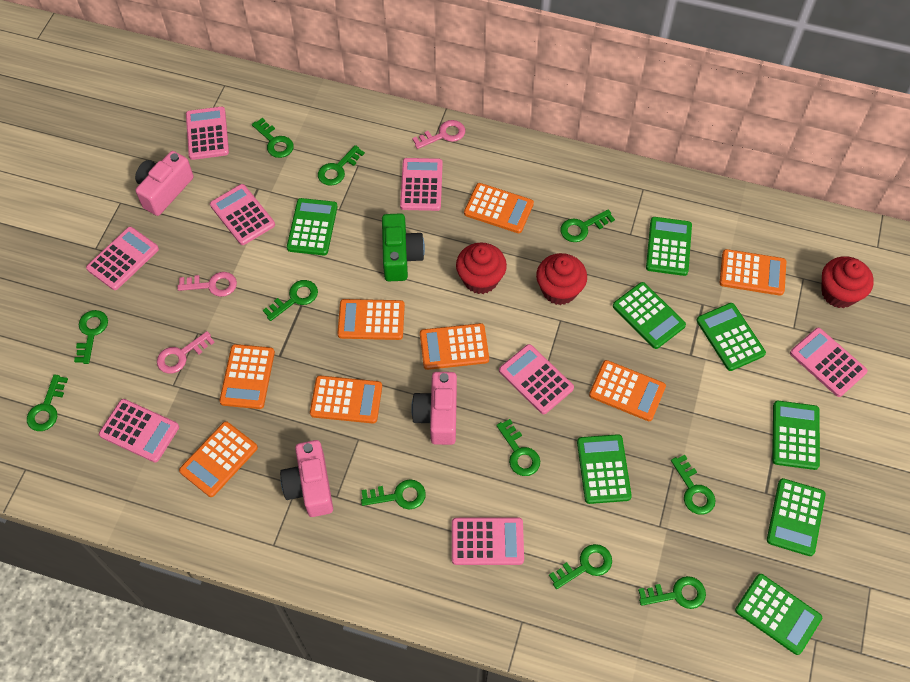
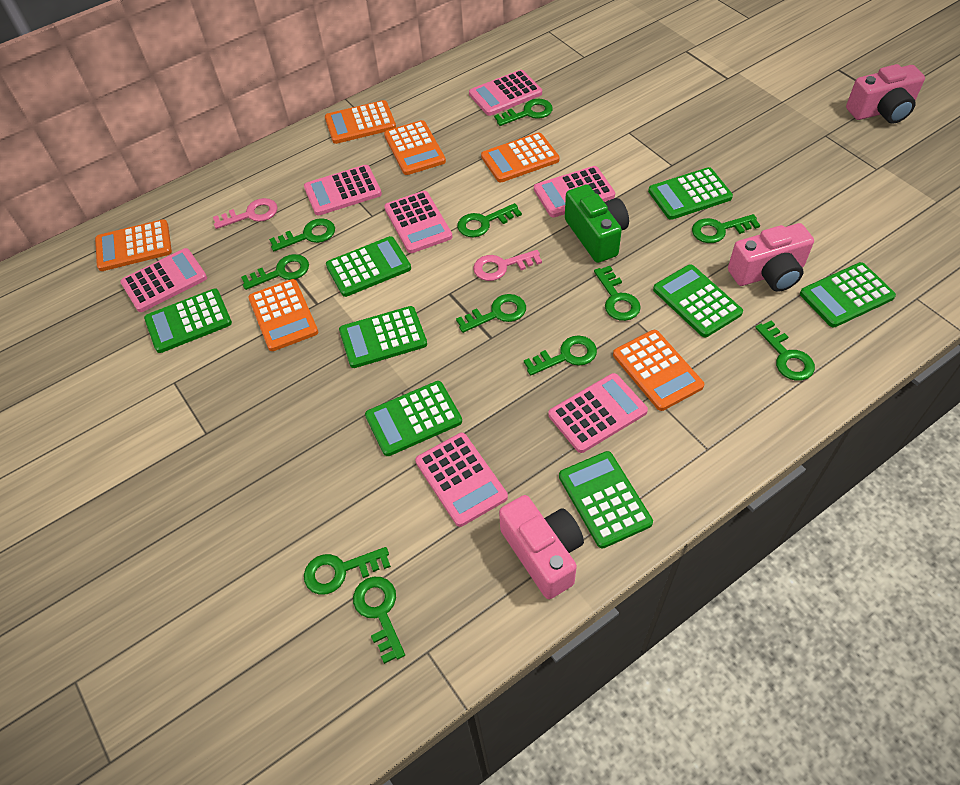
orange calculator: 8 -> 6
pink calculator: 8 -> 7
pink key: 3 -> 2
red cupcake: 3 -> 0

